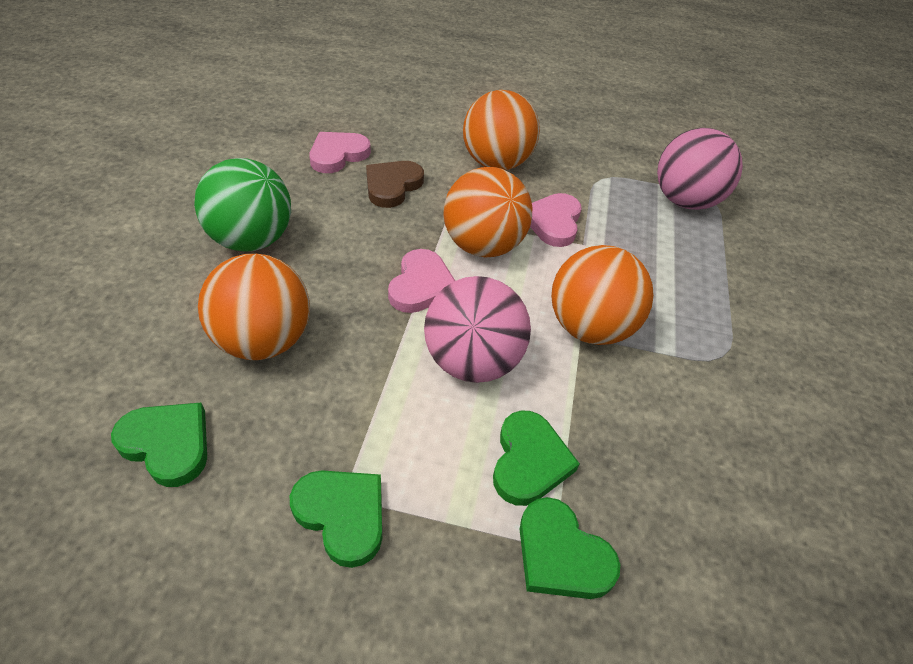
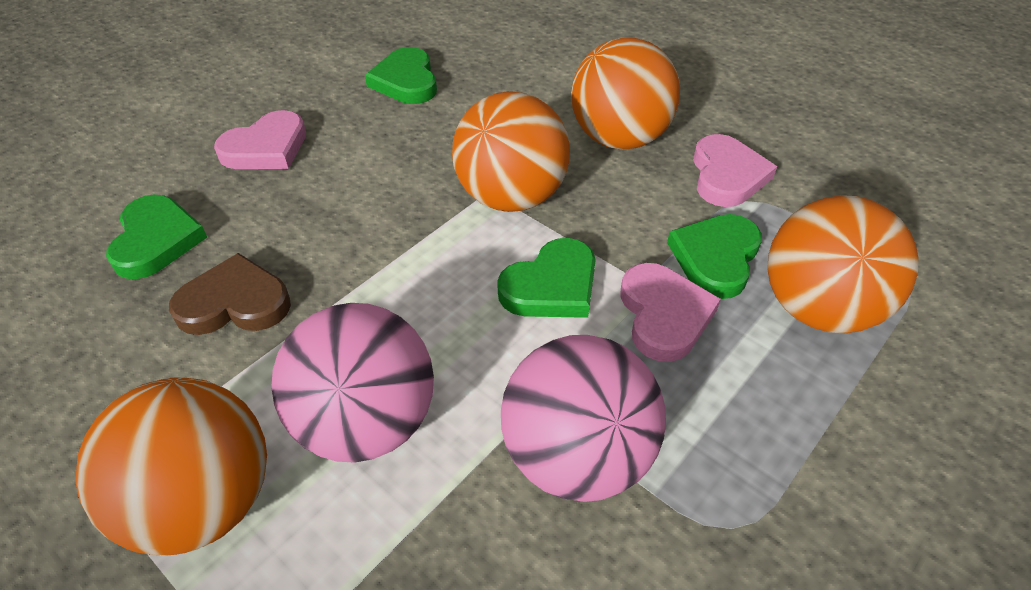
green ball: 1 -> 0

